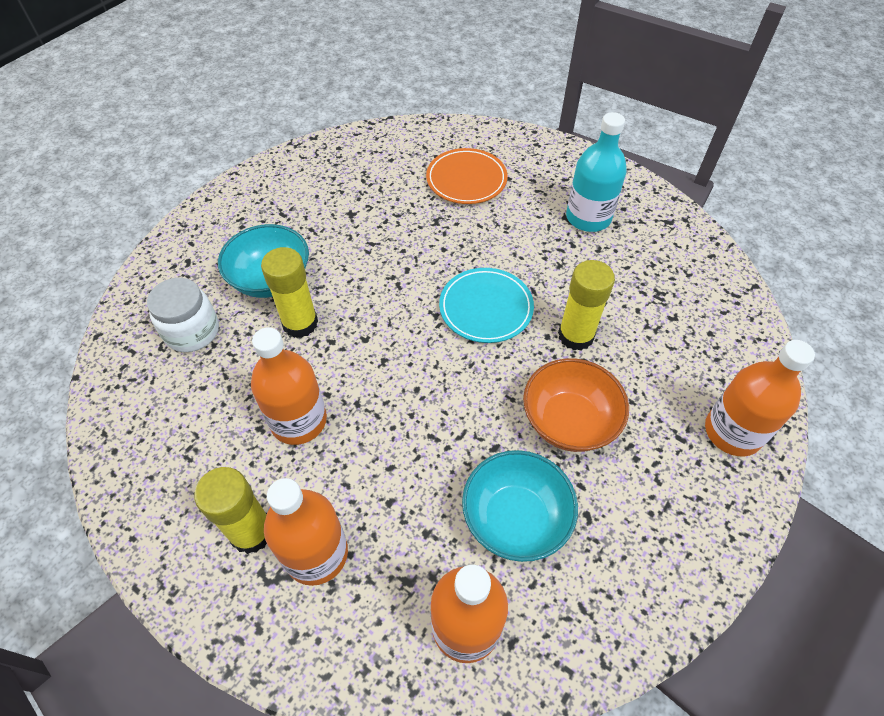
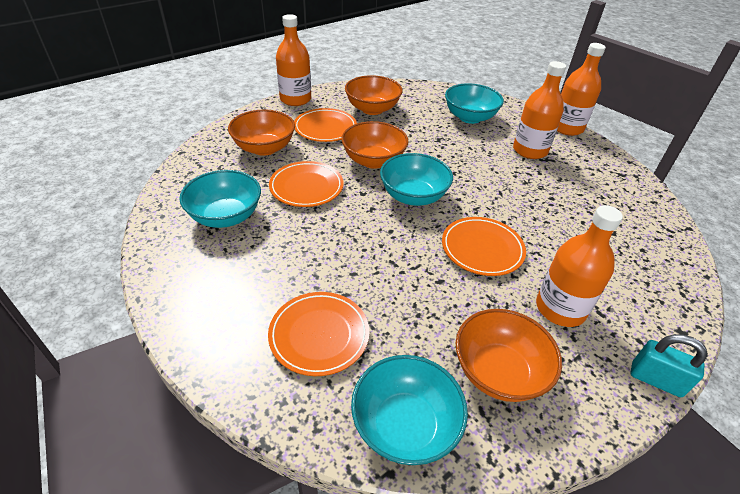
orange bowl: 1 -> 4
orange plate: 1 -> 4
turquoise bottle: 1 -> 0
turquoise bowl: 2 -> 4
turquoise padlock: 0 -> 1
turquoise plate: 1 -> 0
white jar: 1 -> 0
yellow glue stick: 3 -> 0

